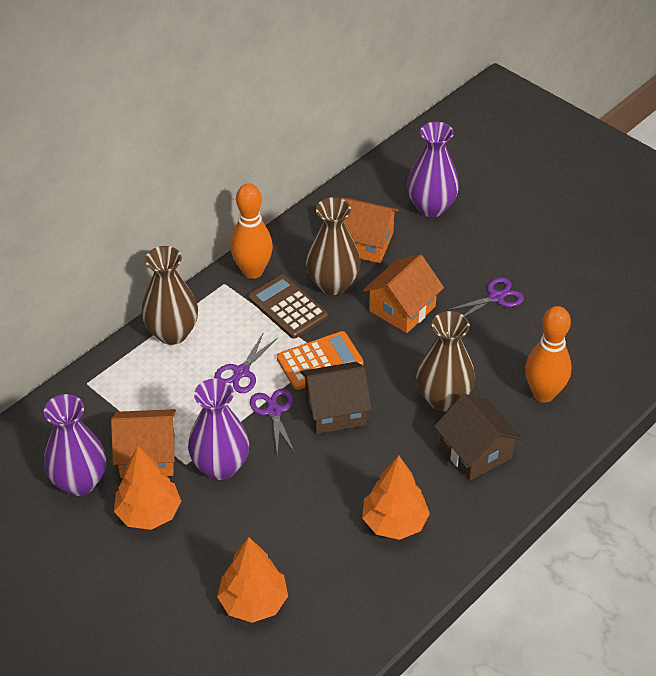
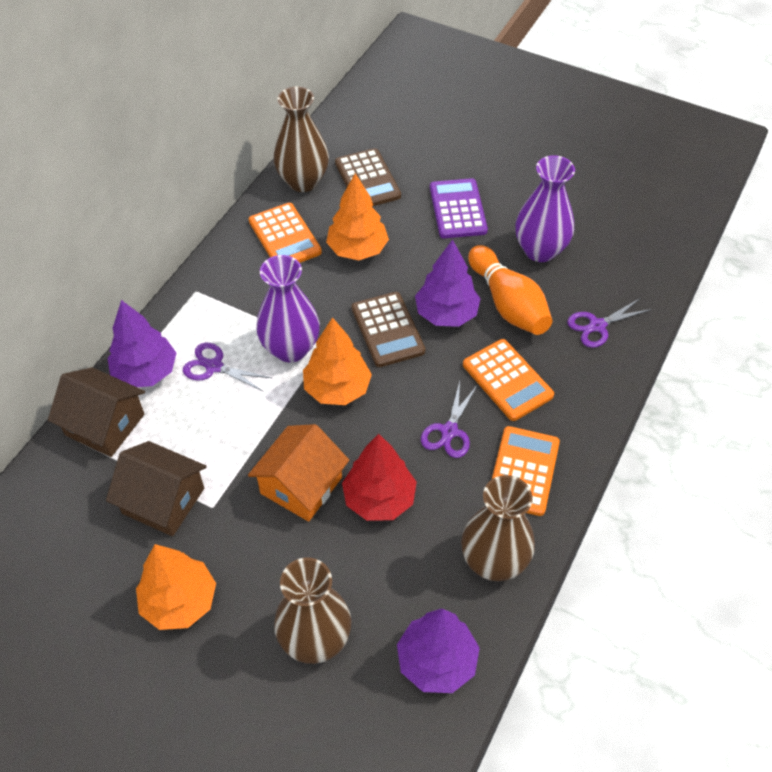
brown calculator: 1 -> 2
orange bowling pin: 2 -> 1
orange calculator: 1 -> 3
orange house: 3 -> 1
purple calculator: 0 -> 1
purple tree: 0 -> 3
purple vase: 3 -> 2
red tree: 0 -> 1

